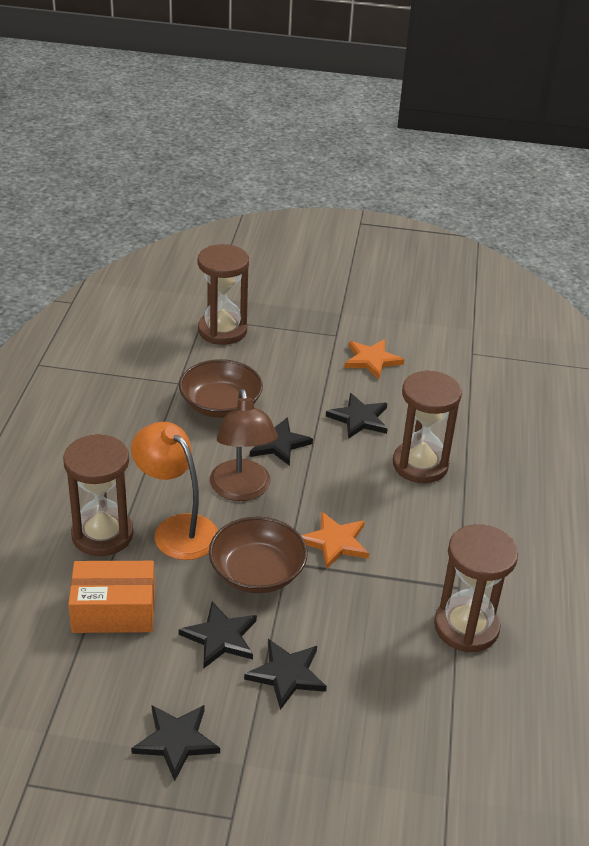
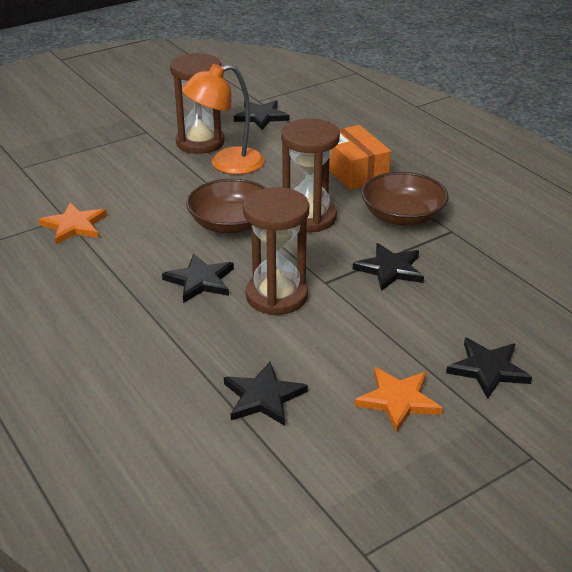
brown hourglass: 4 -> 3
brown lamp: 1 -> 0

